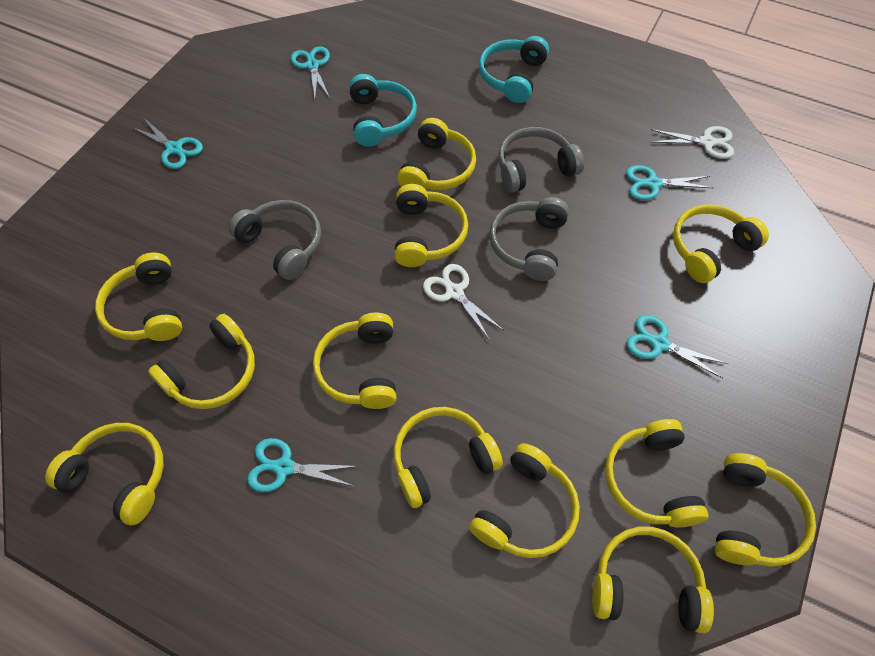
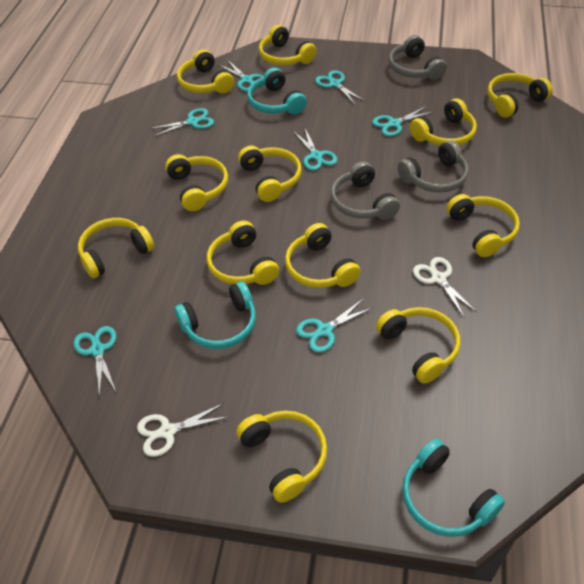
turquoise headphones: 2 -> 3
turquoise scissors: 5 -> 7

